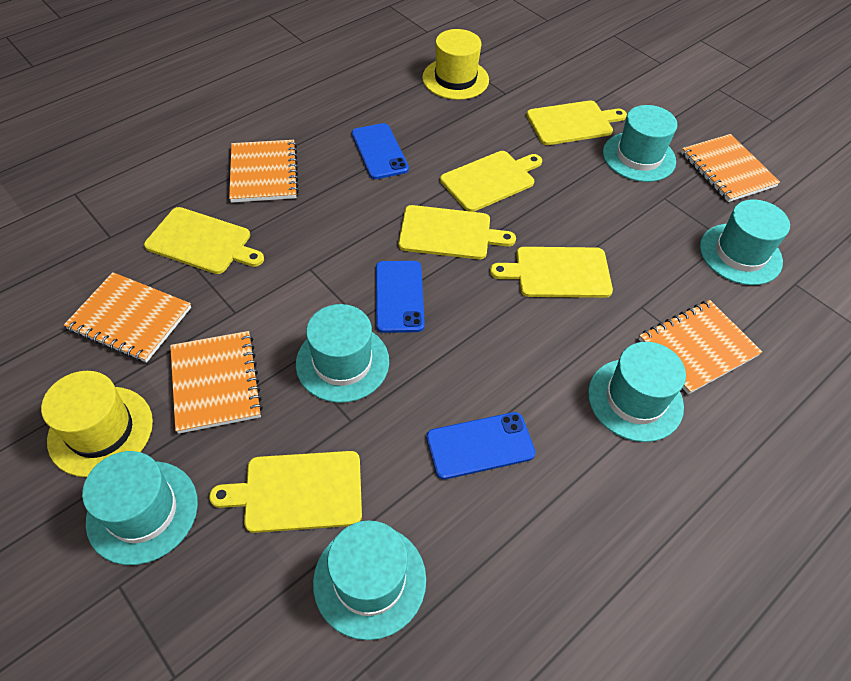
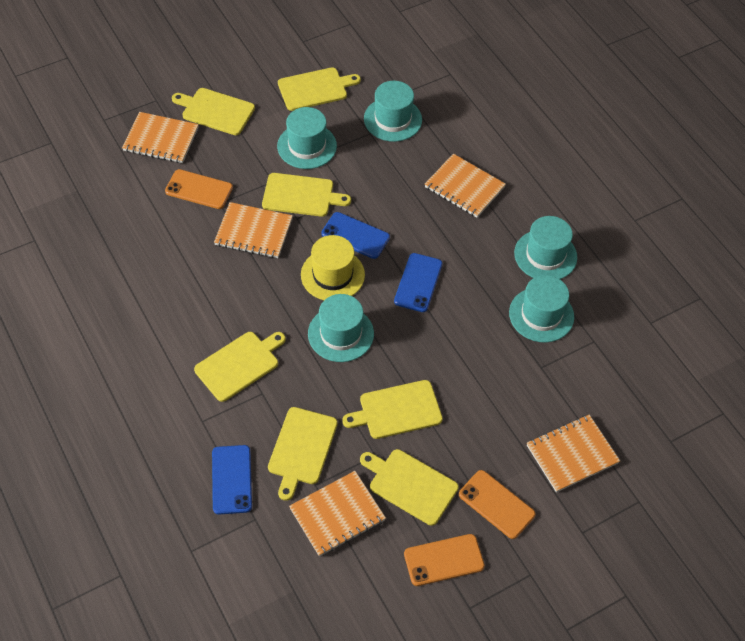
orange phone: 0 -> 3
turquoise hat: 6 -> 5
yellow cutting board: 6 -> 7
yellow hat: 2 -> 1

